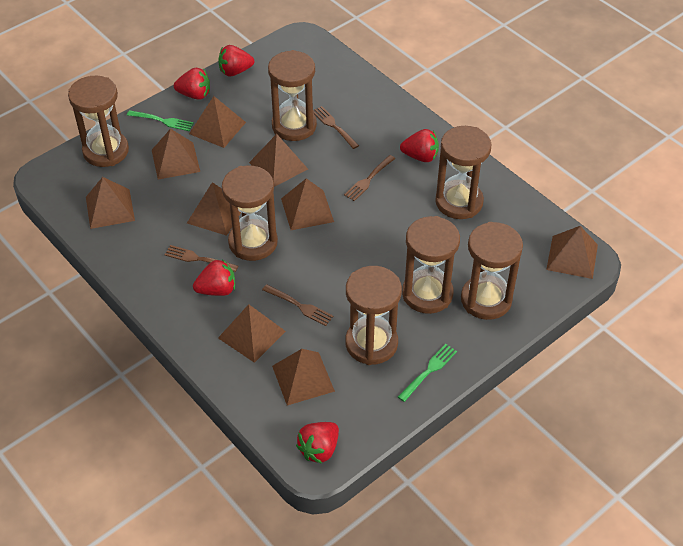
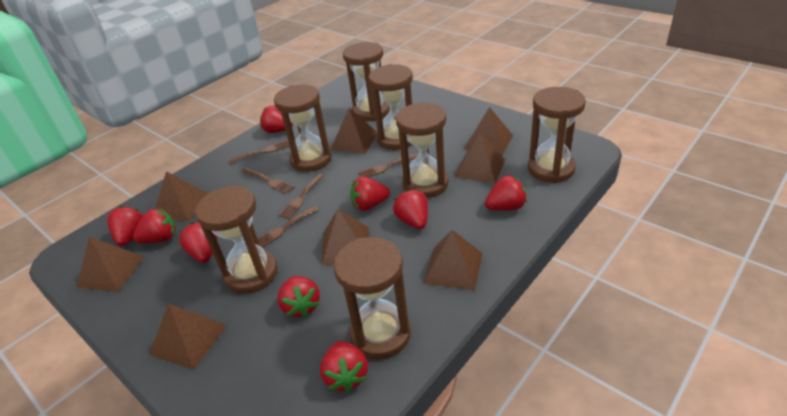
brown fork: 4 -> 5
brown pyramid: 9 -> 8
green fork: 2 -> 0
red strawberry: 5 -> 9

